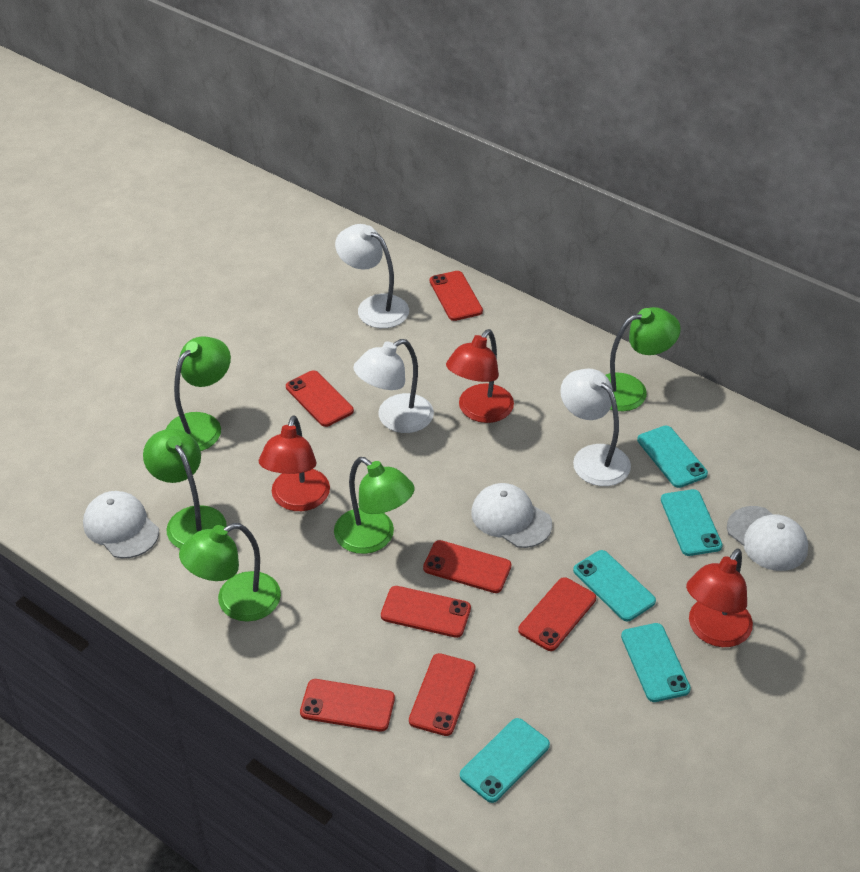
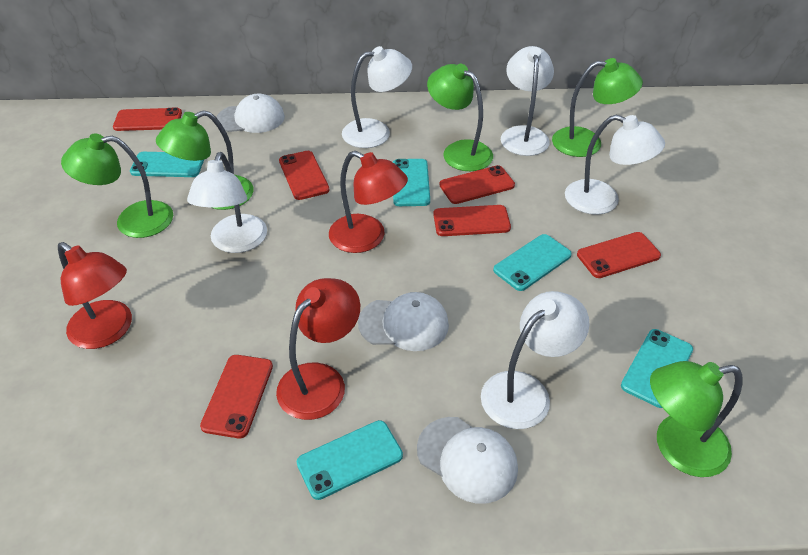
red phone: 7 -> 6
white lamp: 3 -> 5

